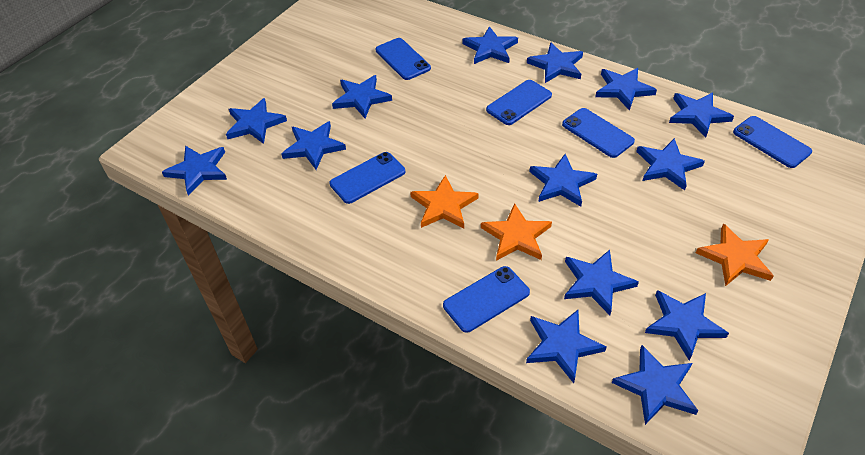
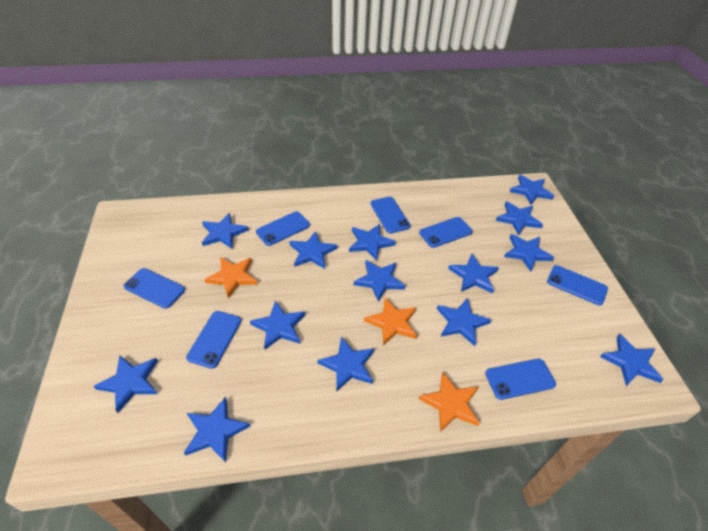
blue phone: 6 -> 7

